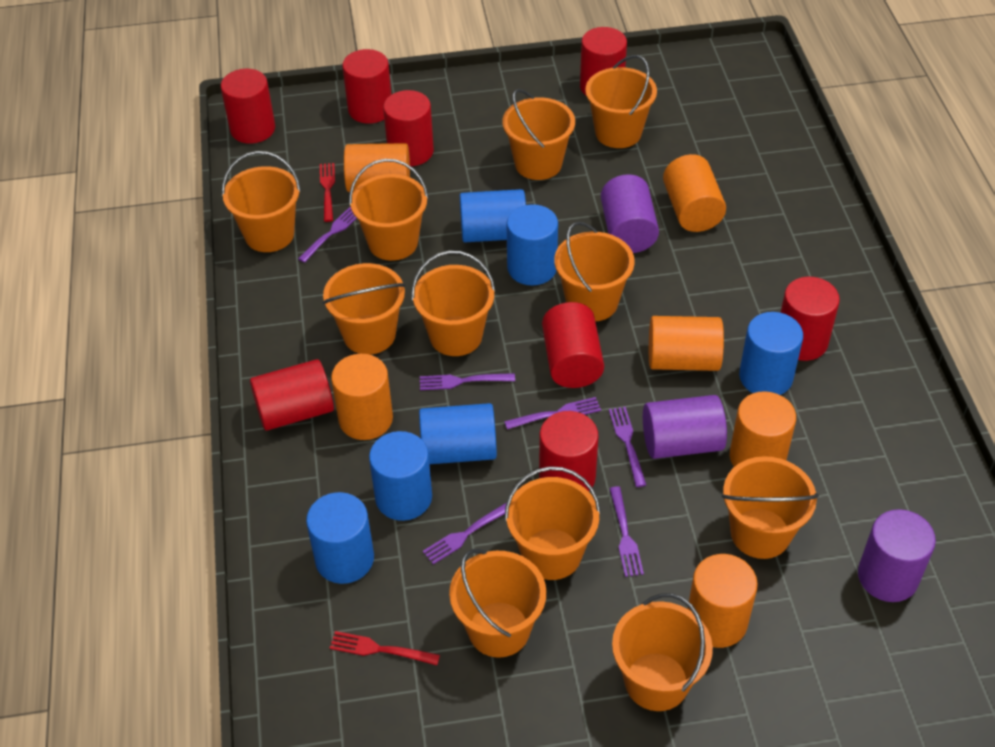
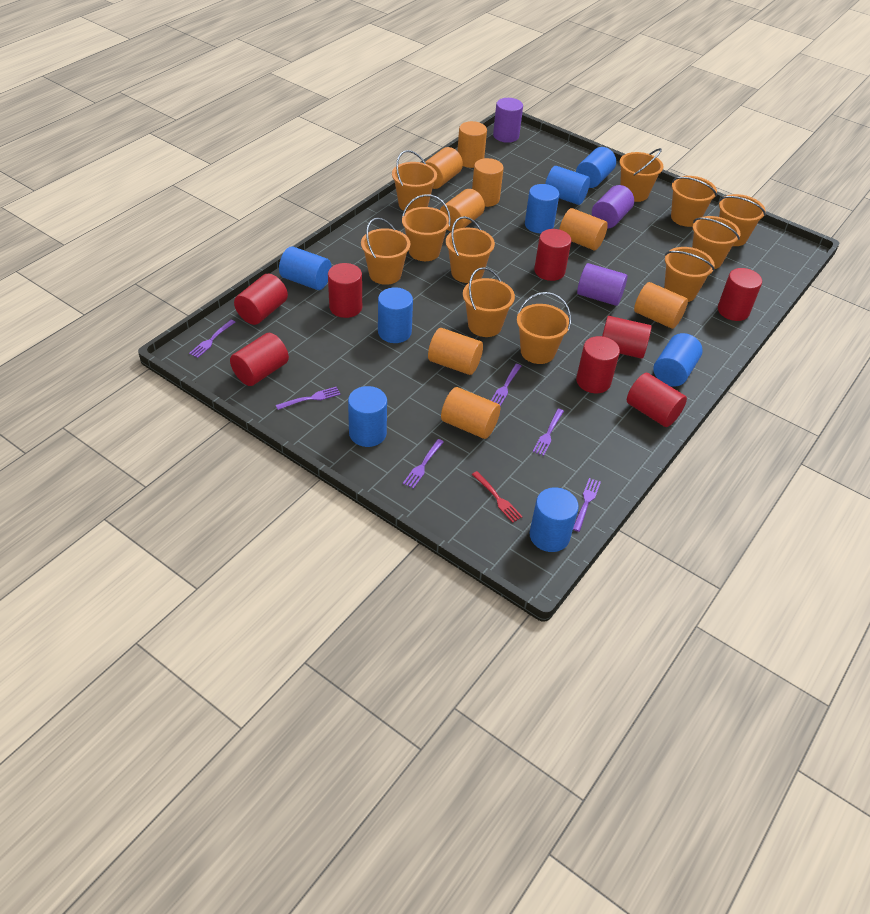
blue cylinder: 6 -> 8
orange cylinder: 6 -> 8
red fork: 2 -> 1

